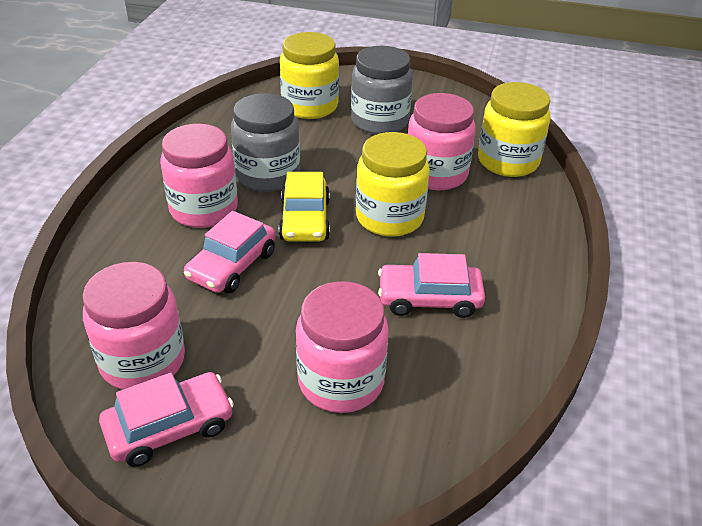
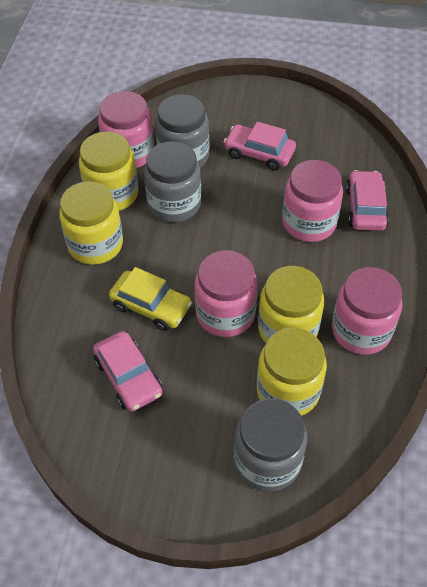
grey jar: 2 -> 3
yellow jar: 3 -> 4

